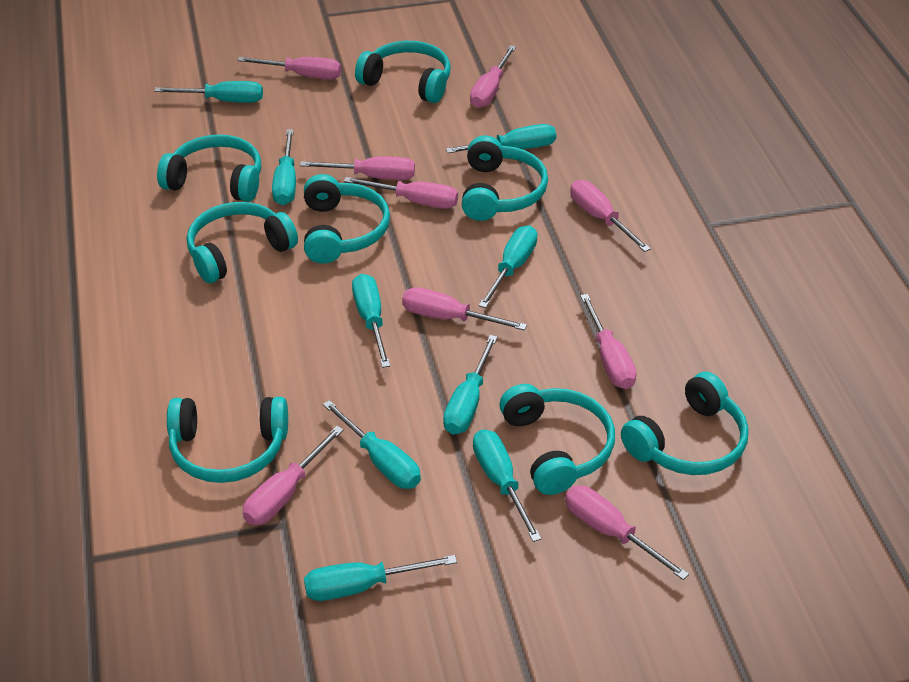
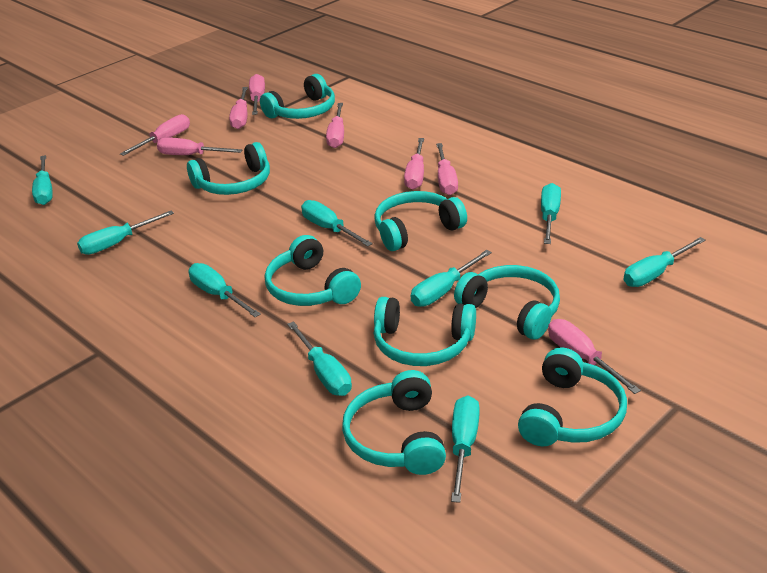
pink screwdriver: 9 -> 8

